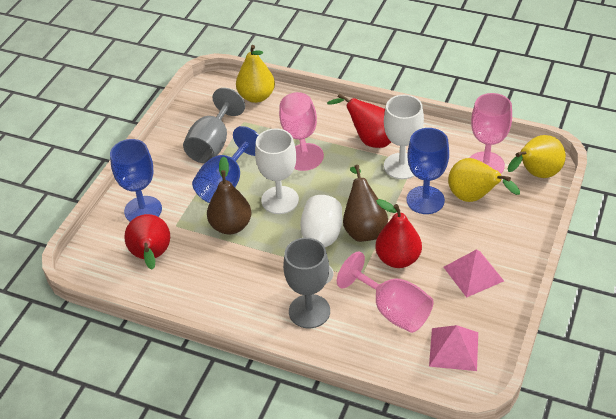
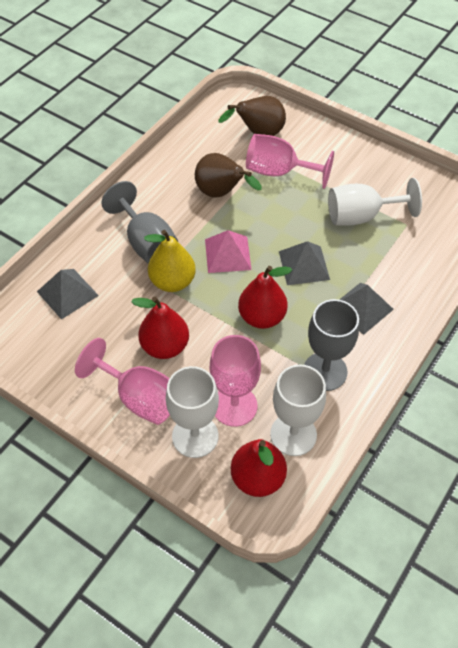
blue goblet: 3 -> 0
grey pyramid: 0 -> 3
pink pyramid: 2 -> 1
yellow pear: 3 -> 1

